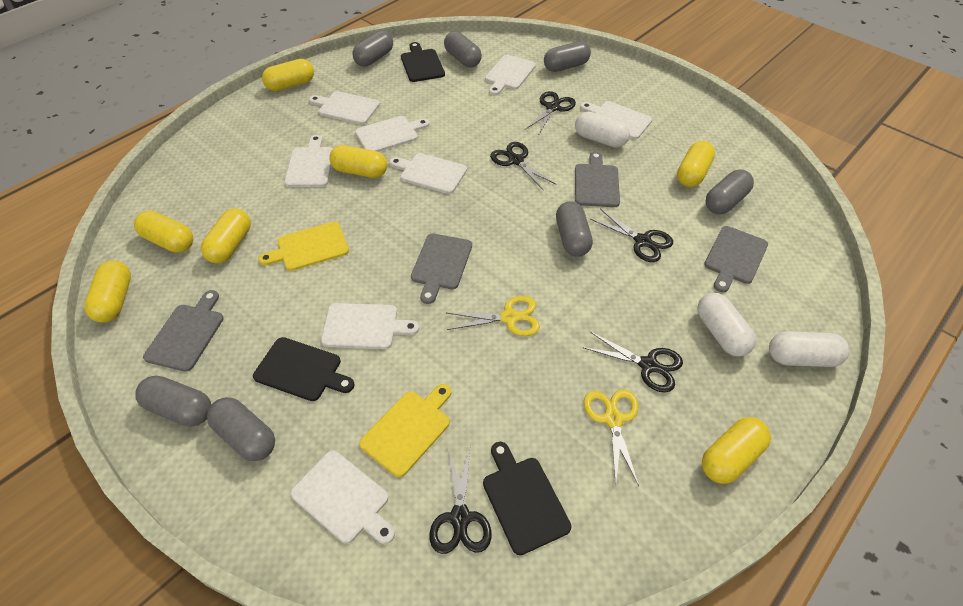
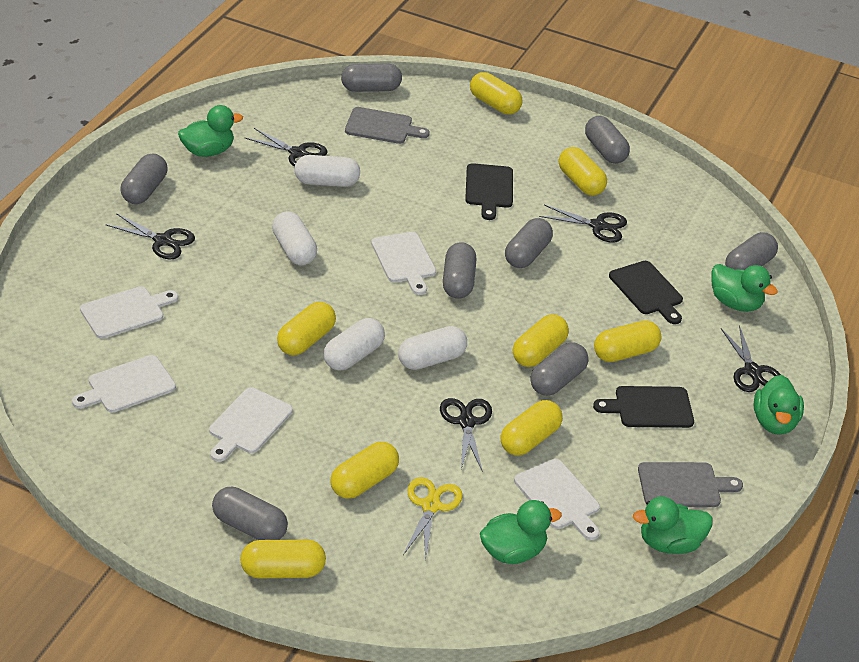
green duck: 0 -> 5
grey capsule: 7 -> 8
grey cutting board: 4 -> 2
white capsule: 3 -> 4
white cutting board: 8 -> 5
yellow capsule: 7 -> 8
yellow cutting board: 2 -> 0
yellow scissors: 2 -> 1

